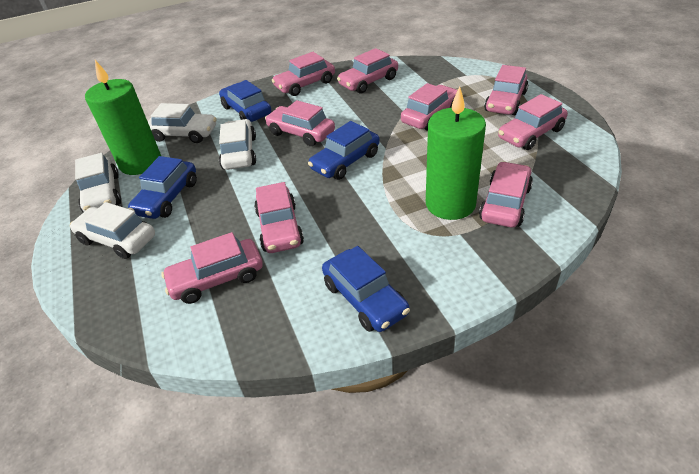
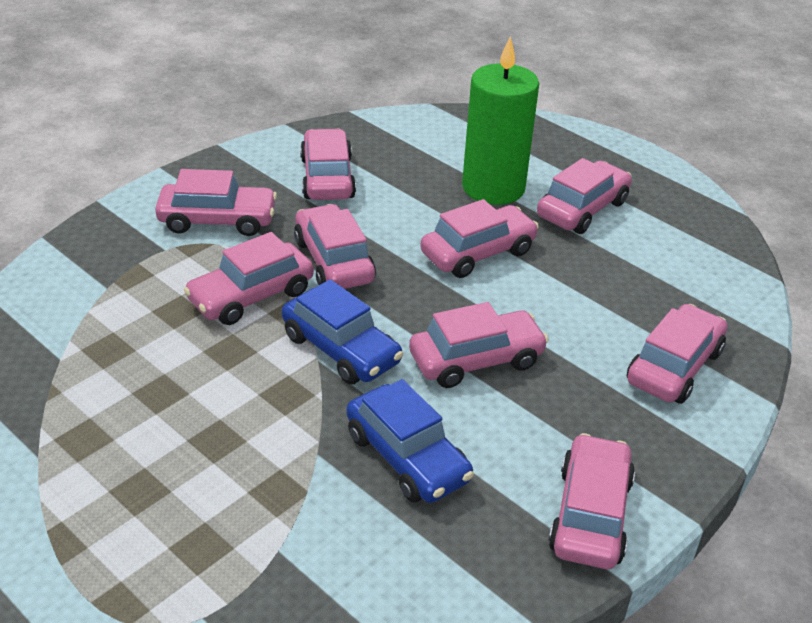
blue car: 4 -> 2
green candle: 2 -> 1
white car: 4 -> 0

